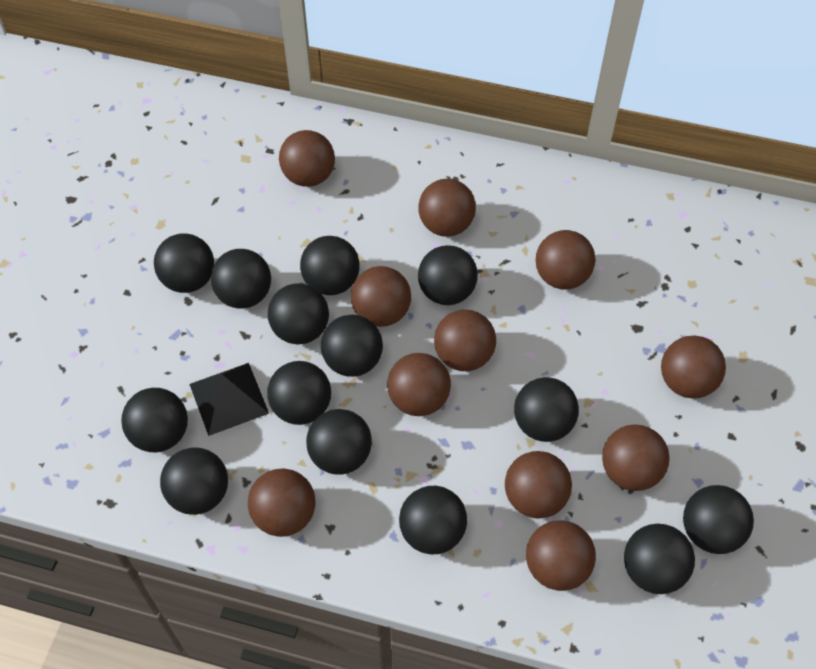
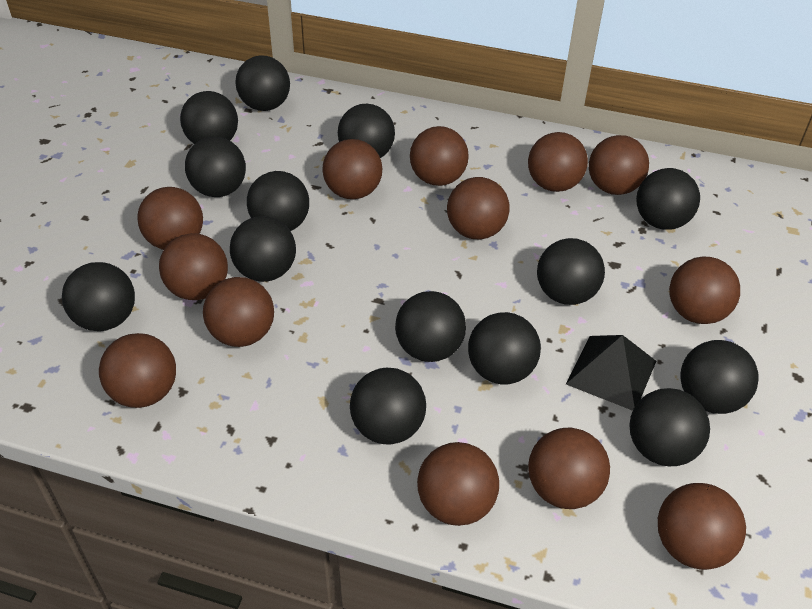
brown ball: 11 -> 13

